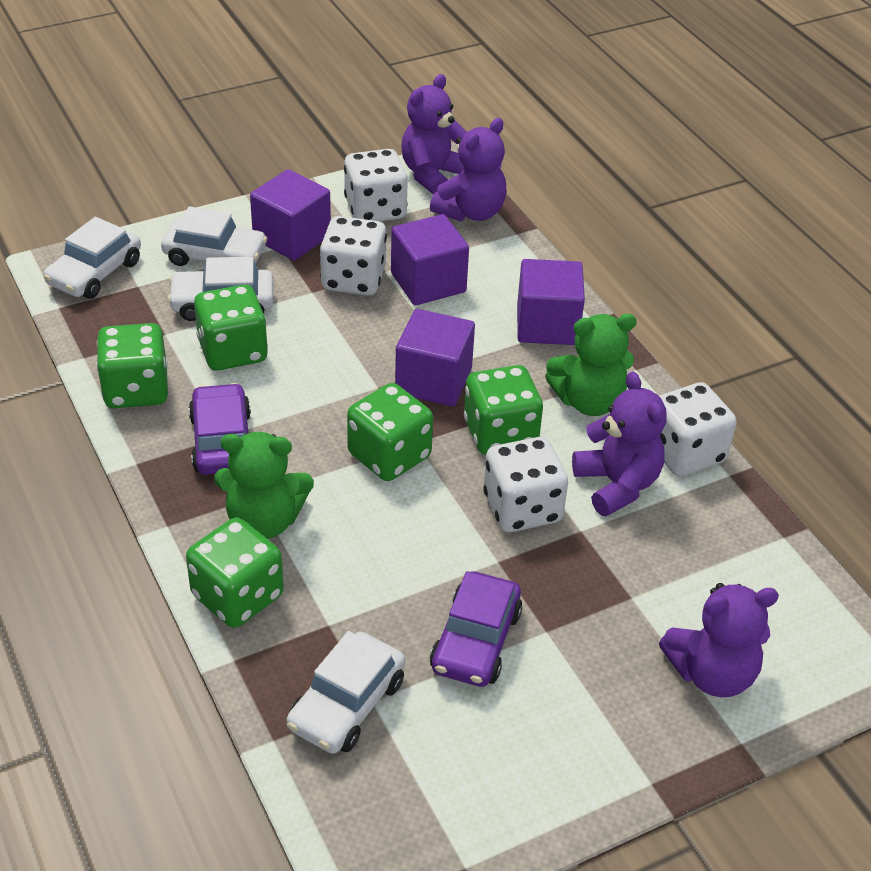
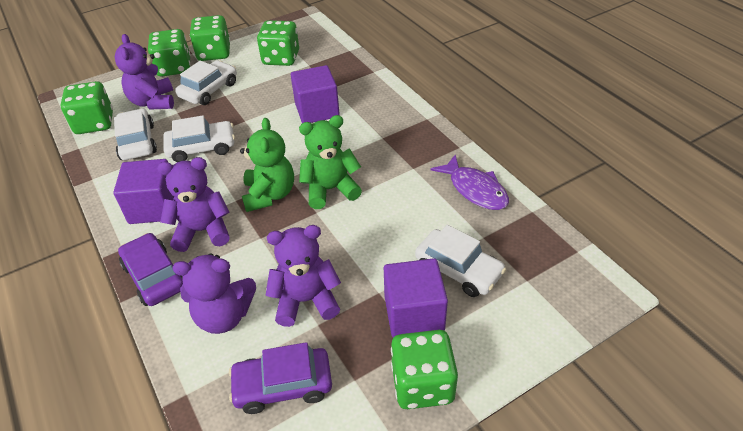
purple cube: 4 -> 3
purple fish: 0 -> 1
white dice: 4 -> 0

